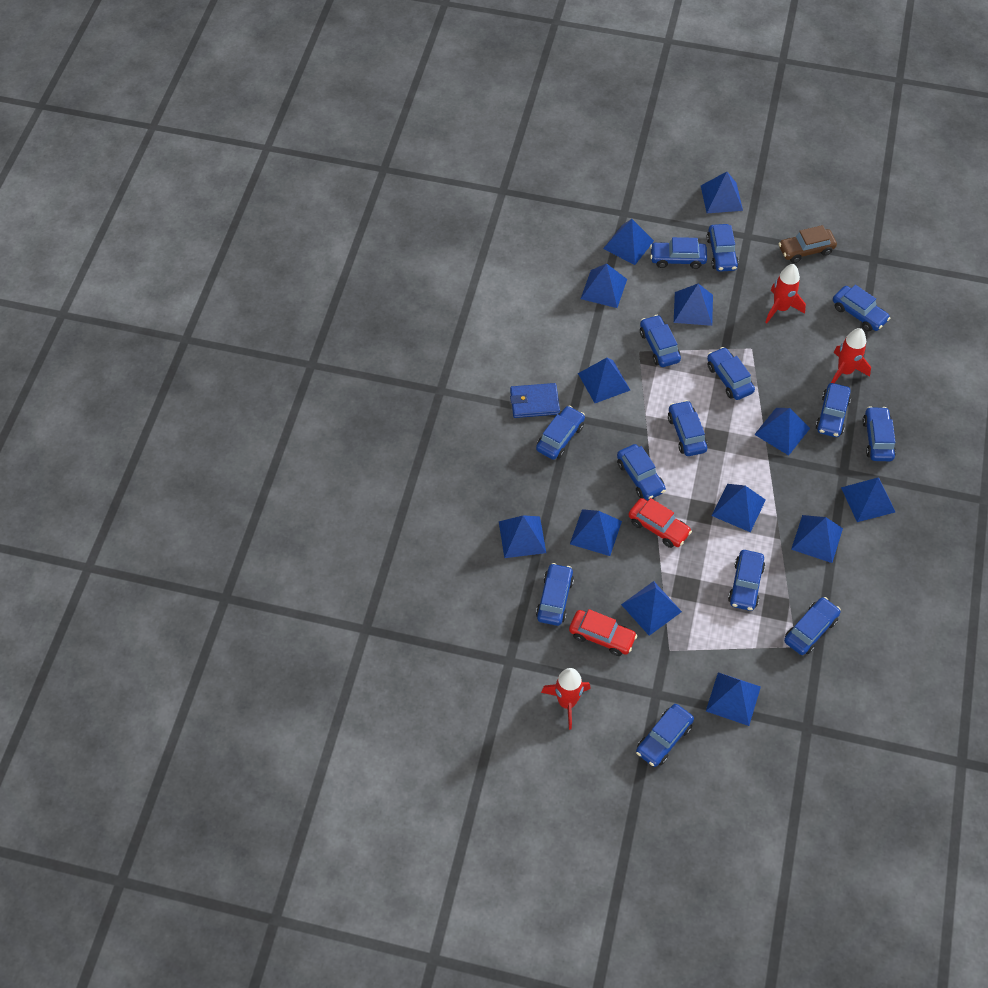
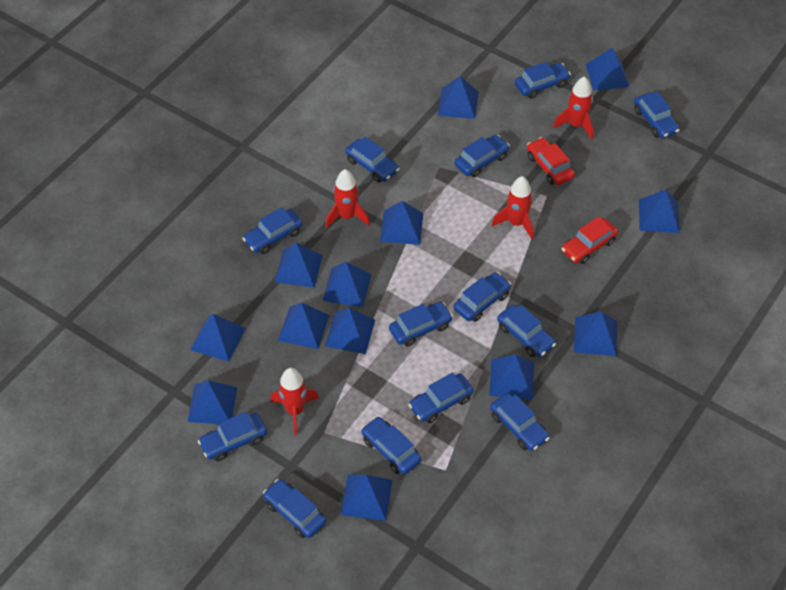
blue car: 14 -> 13
blue wallet: 1 -> 0
brown car: 1 -> 0
red rocket: 3 -> 4

